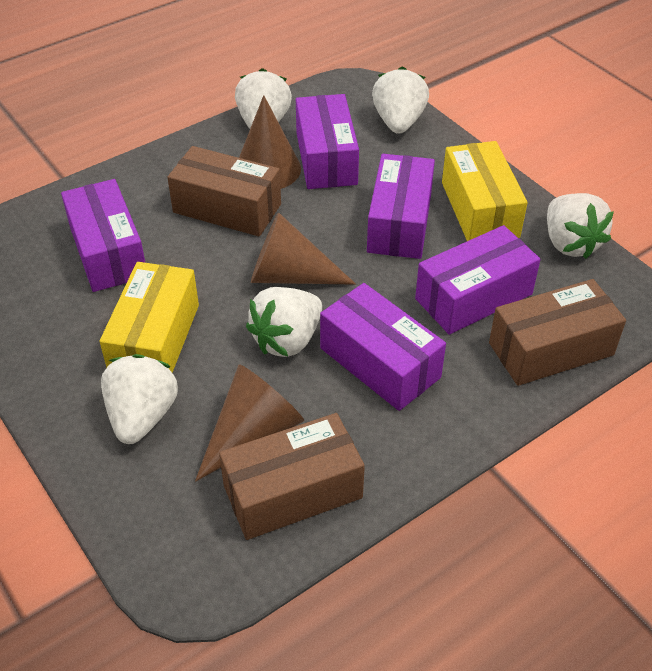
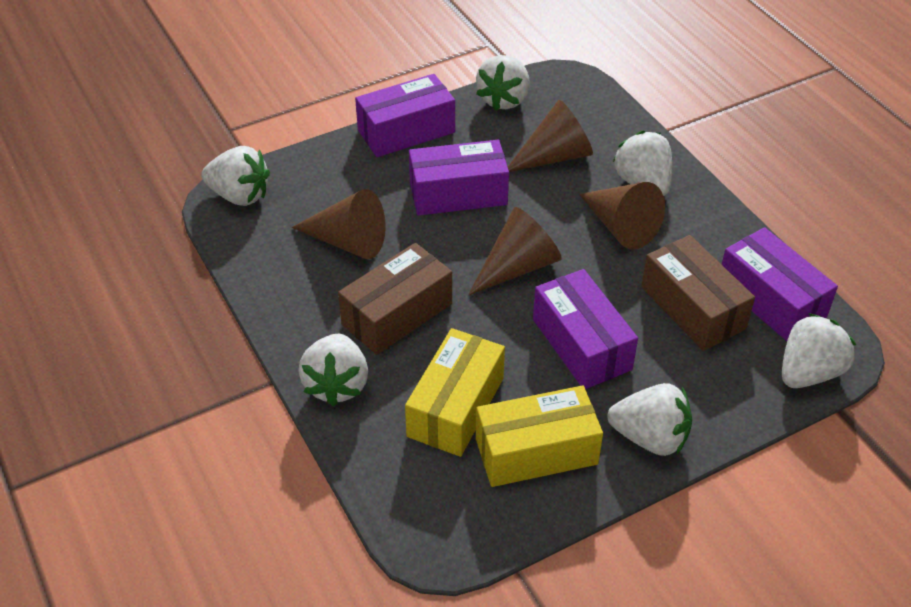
brown box: 3 -> 2
brown cone: 3 -> 4
purple box: 5 -> 4
white strawberry: 5 -> 6

